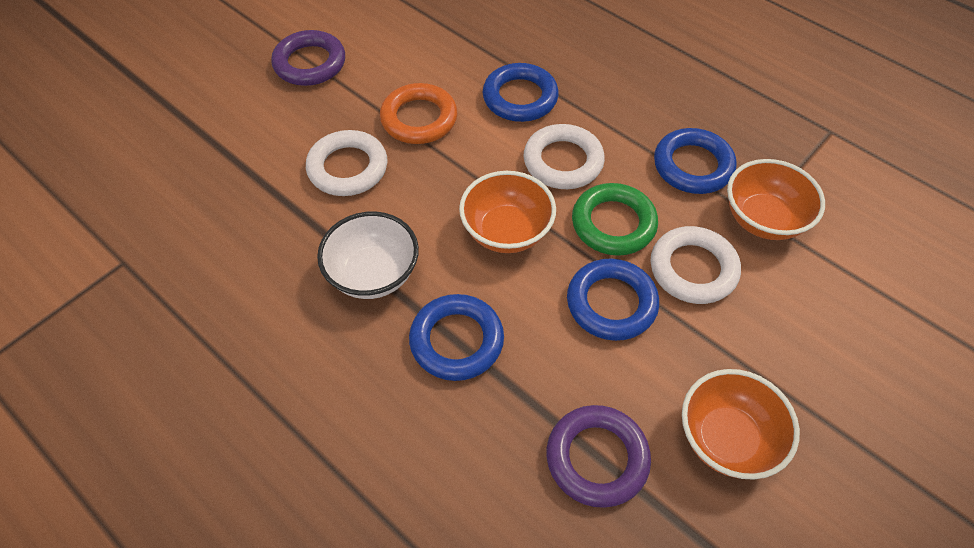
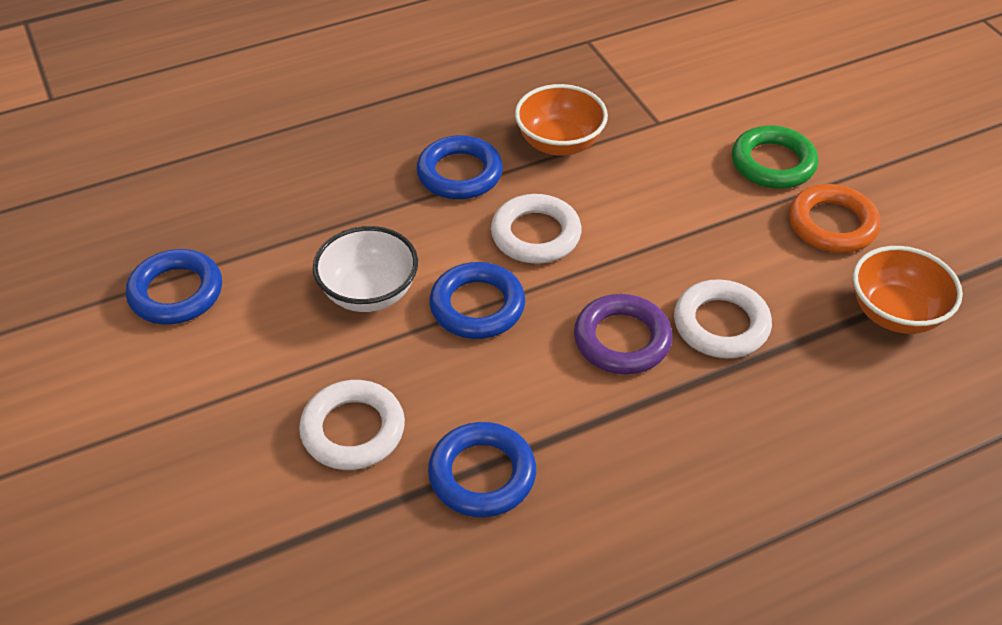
orange bowl: 3 -> 2
purple ring: 2 -> 1

